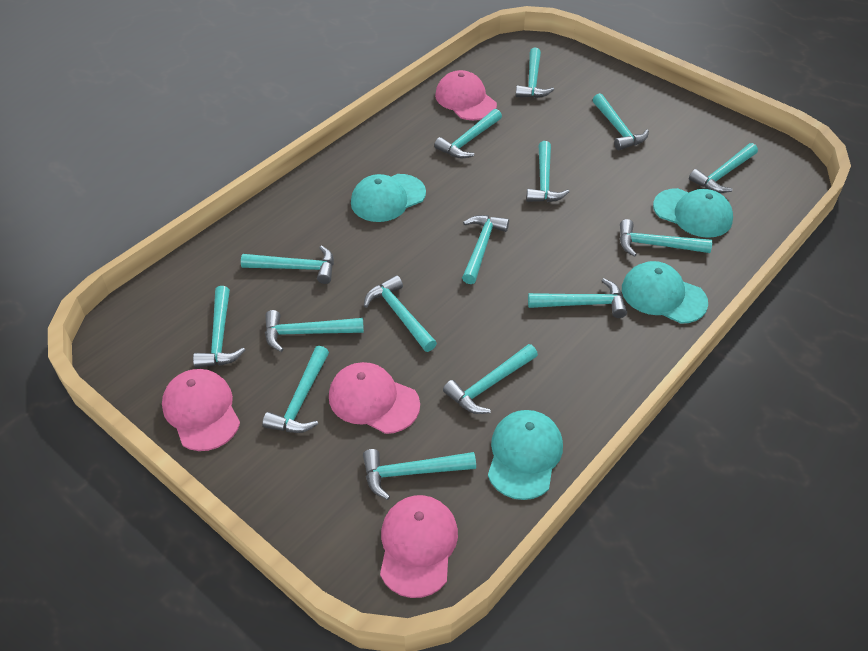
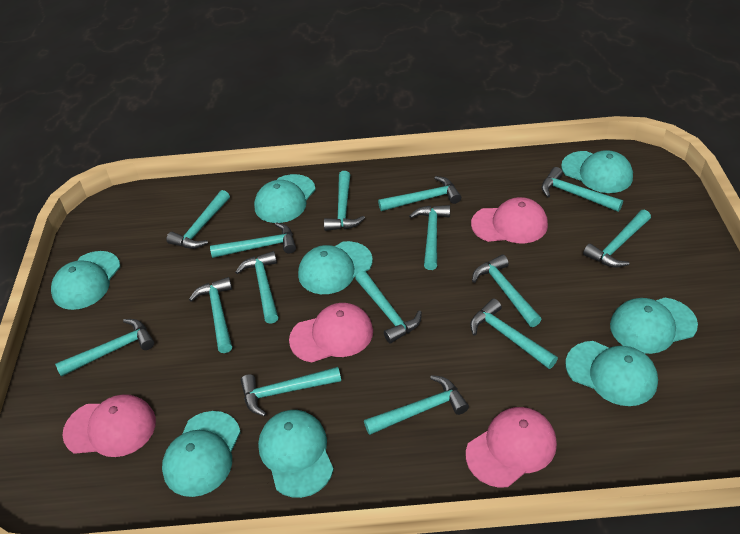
turquoise cap: 4 -> 8

